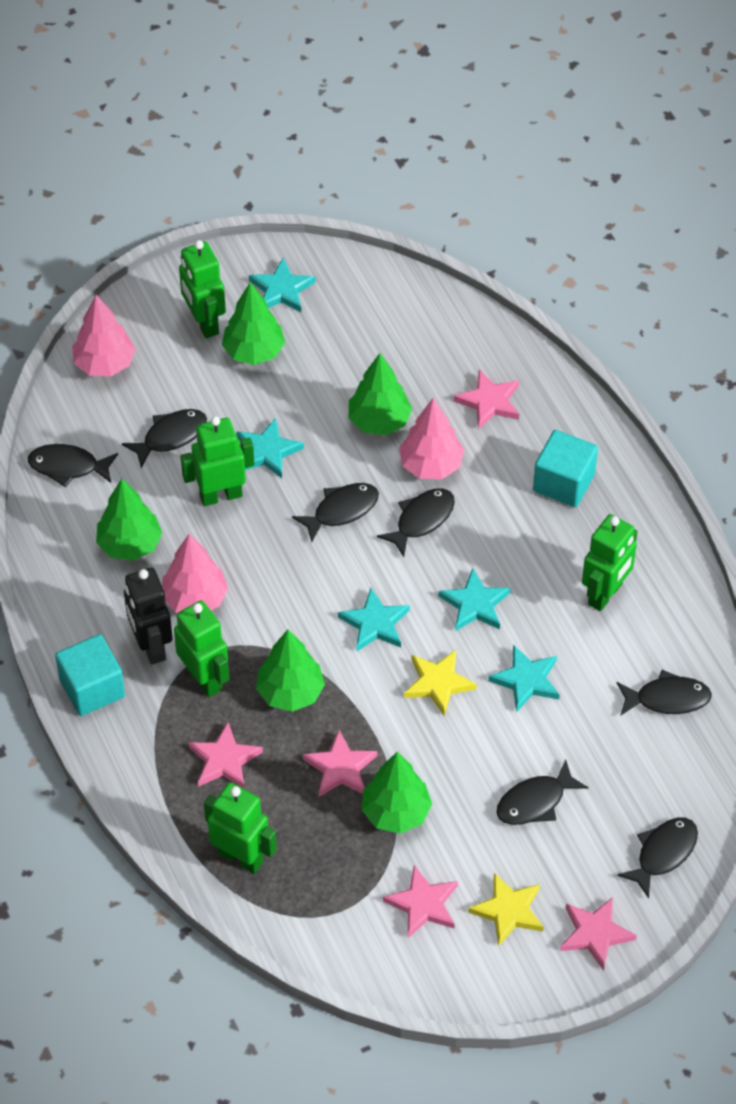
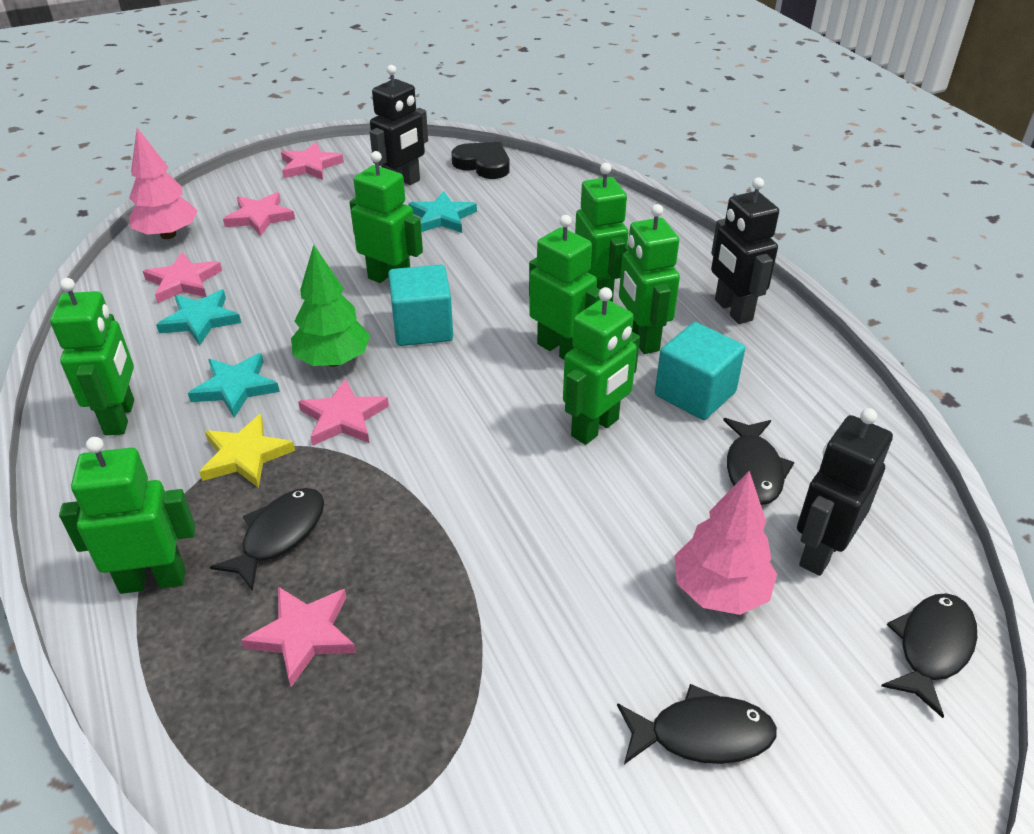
black fish: 7 -> 4
black heart: 0 -> 1
black robot: 1 -> 3
green robot: 5 -> 7
green tree: 5 -> 1
pink tree: 3 -> 2
turquoise star: 5 -> 3
yellow star: 2 -> 1

